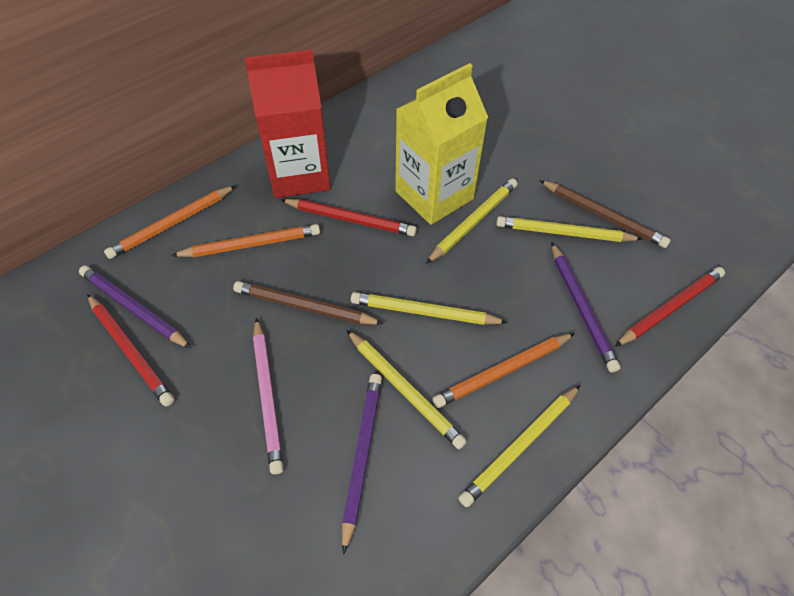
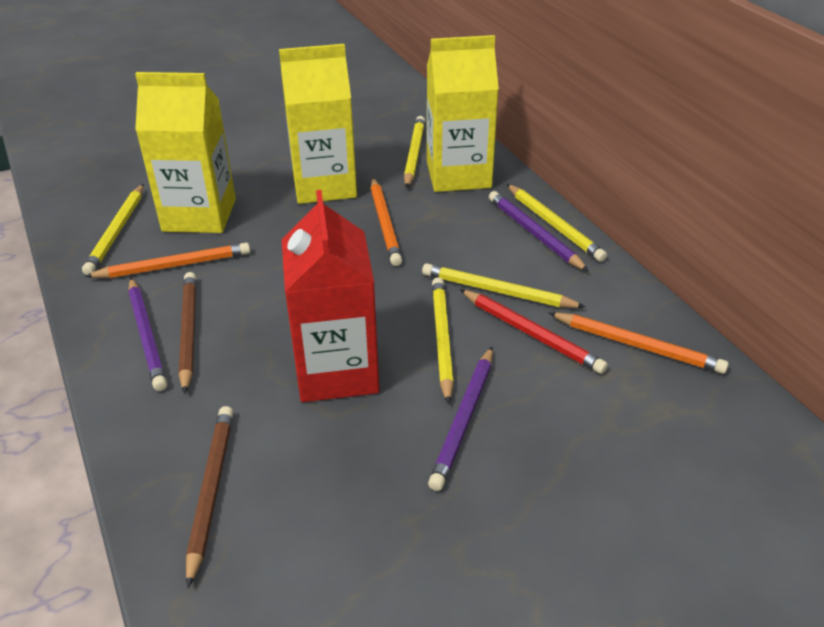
pink pencil: 1 -> 0
red pencil: 3 -> 1
yellow carton: 1 -> 3

